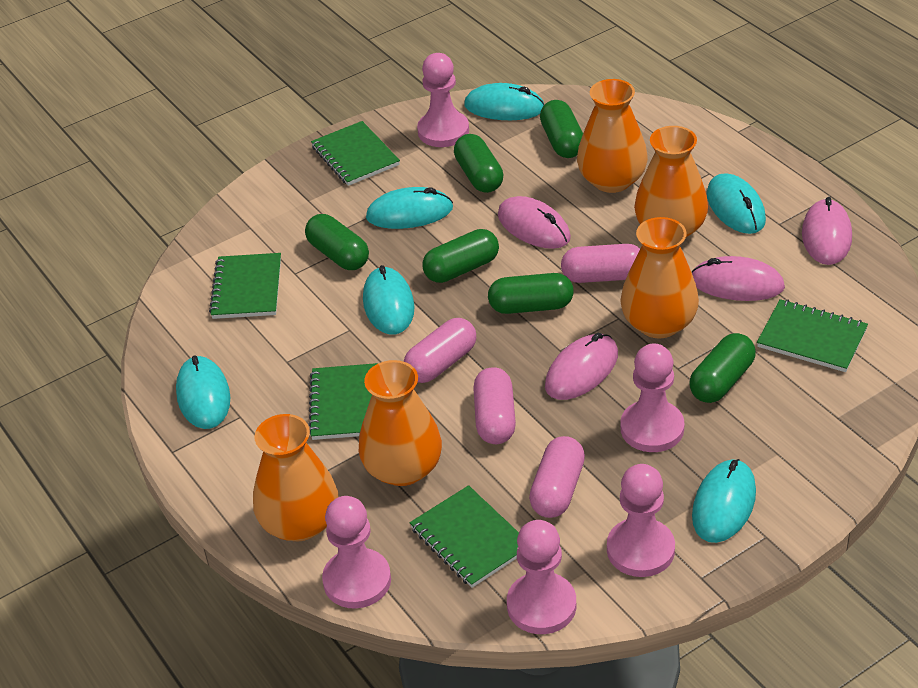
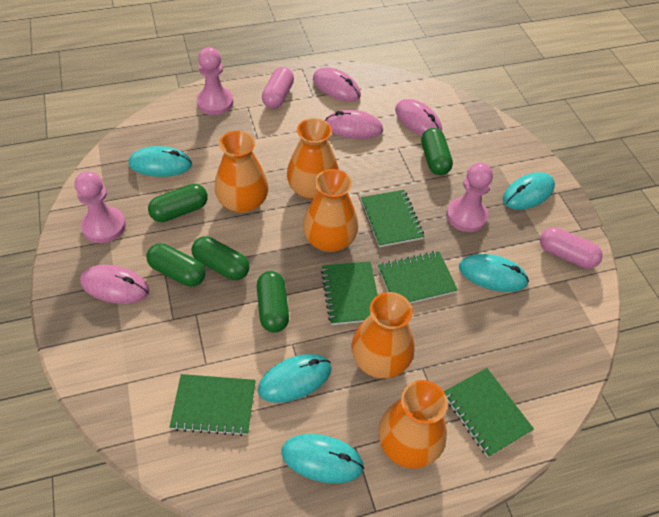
green capsule: 6 -> 5
pink capsule: 4 -> 2
pink pawn: 5 -> 3
turquoise mouse: 6 -> 5

